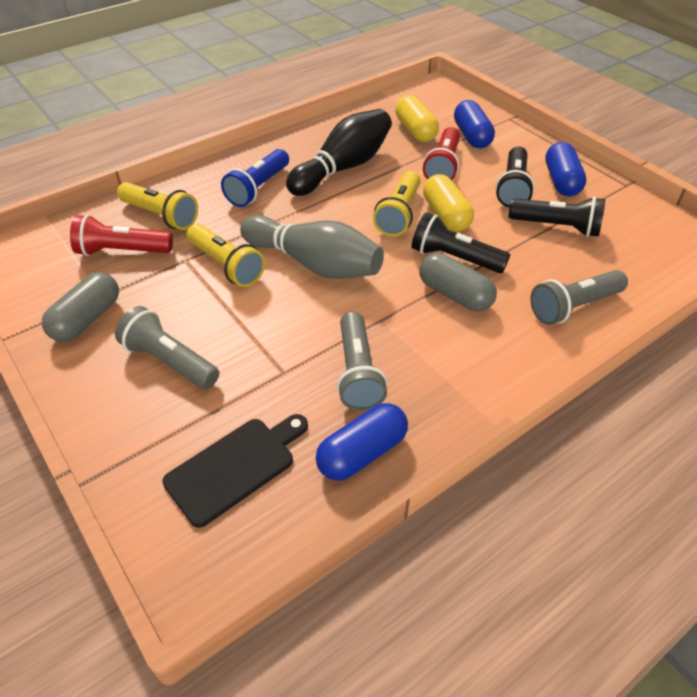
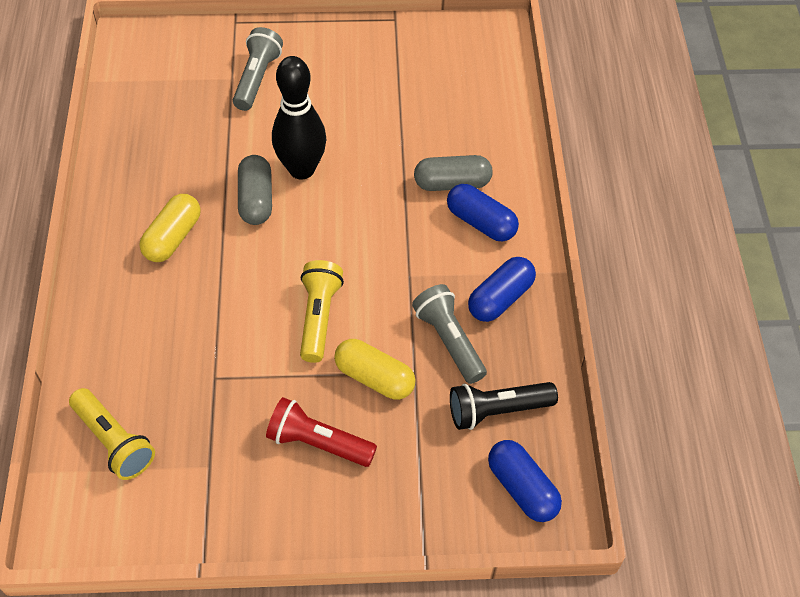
black cutting board: 1 -> 0
black flashlight: 3 -> 1
blue flashlight: 1 -> 0
grey bowling pin: 1 -> 0
grey flashlight: 3 -> 2
red flashlight: 2 -> 1
yellow flashlight: 3 -> 2

